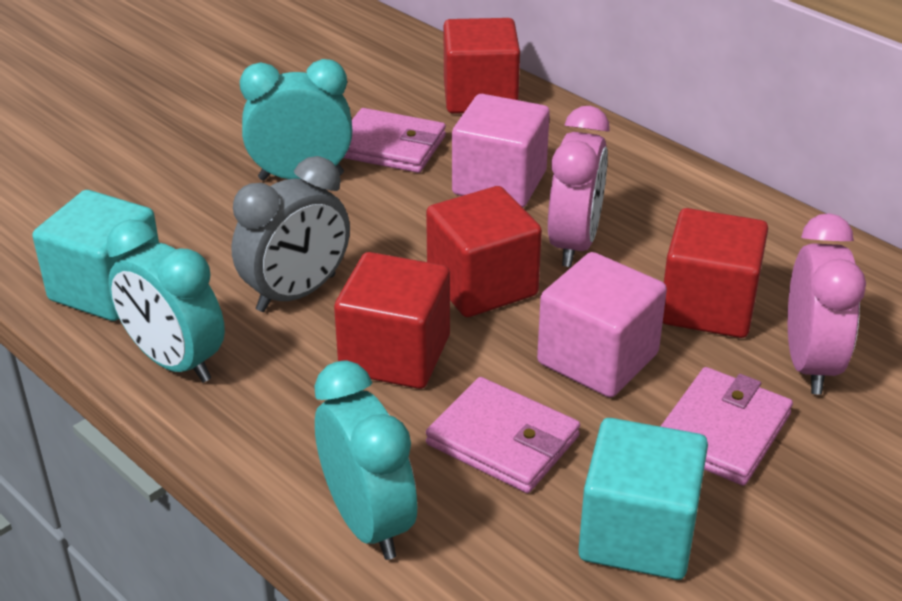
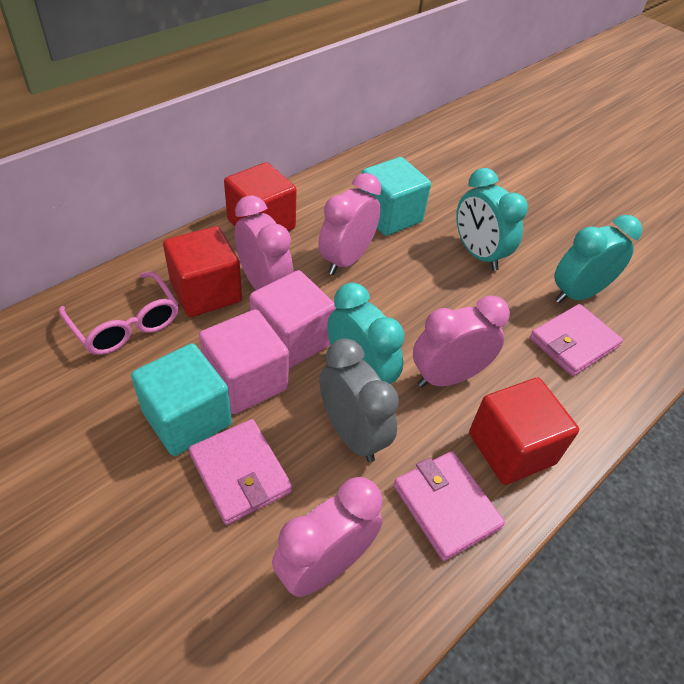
pink clock: 2 -> 4
pink glasses: 0 -> 1
red cube: 4 -> 3

